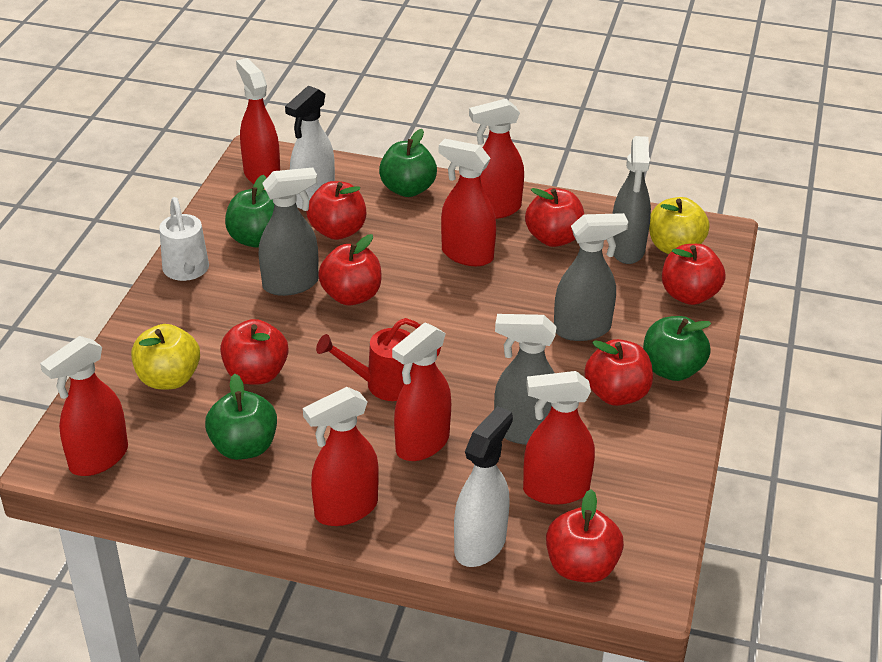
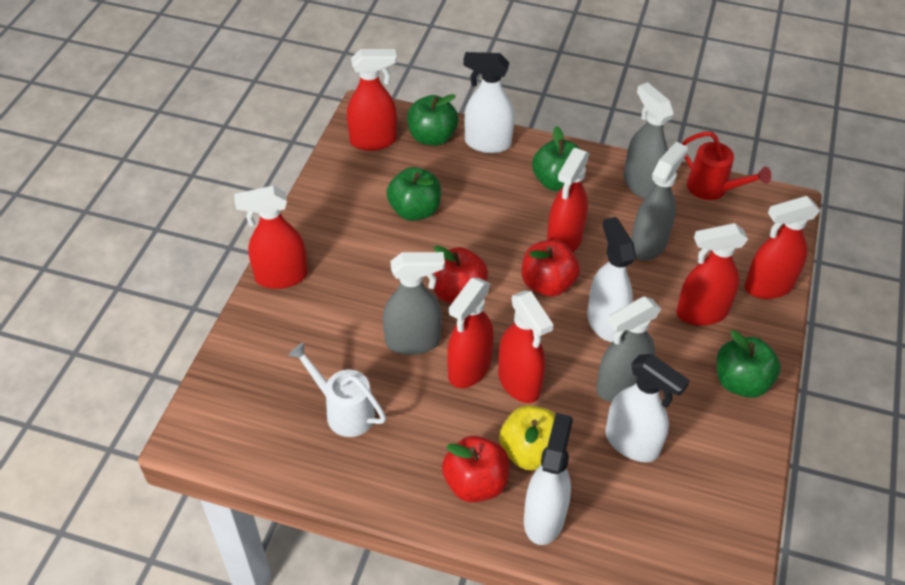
red apple: 7 -> 3
white spray bottle: 2 -> 4
yellow apple: 2 -> 1

